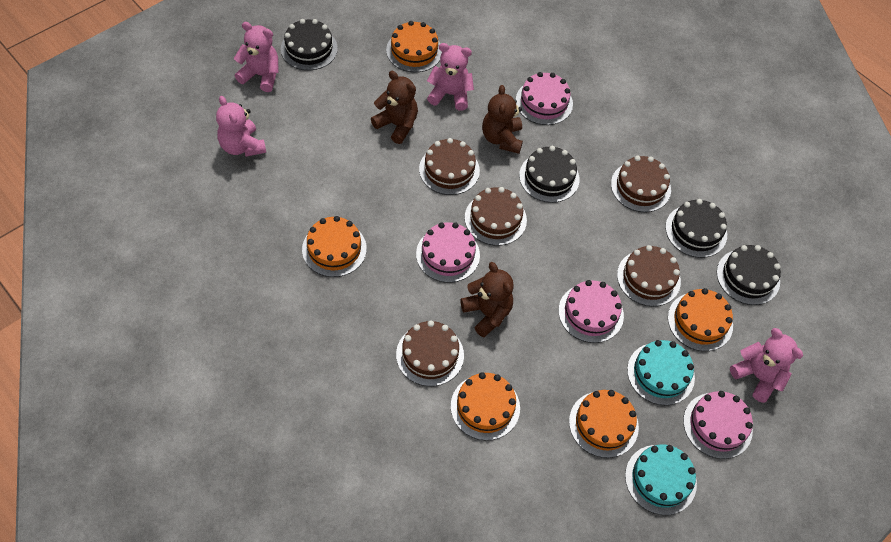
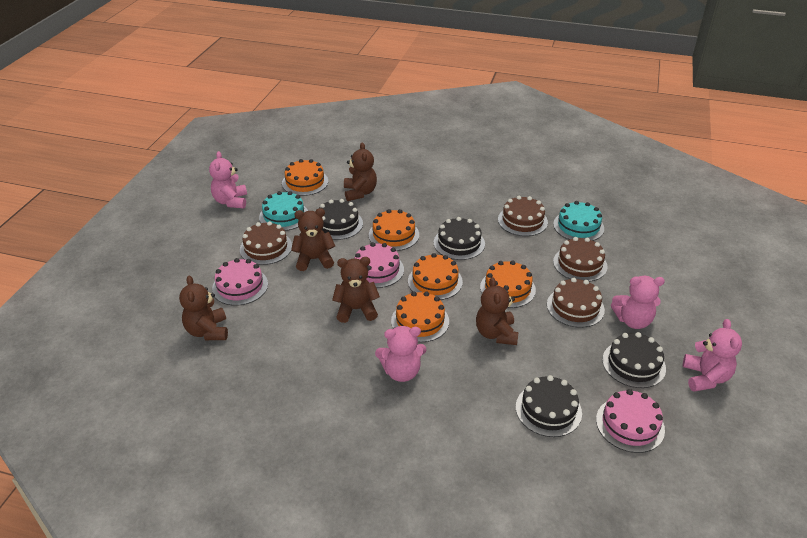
brown cake: 5 -> 4
brown teddy bear: 3 -> 5
pink cake: 4 -> 3

